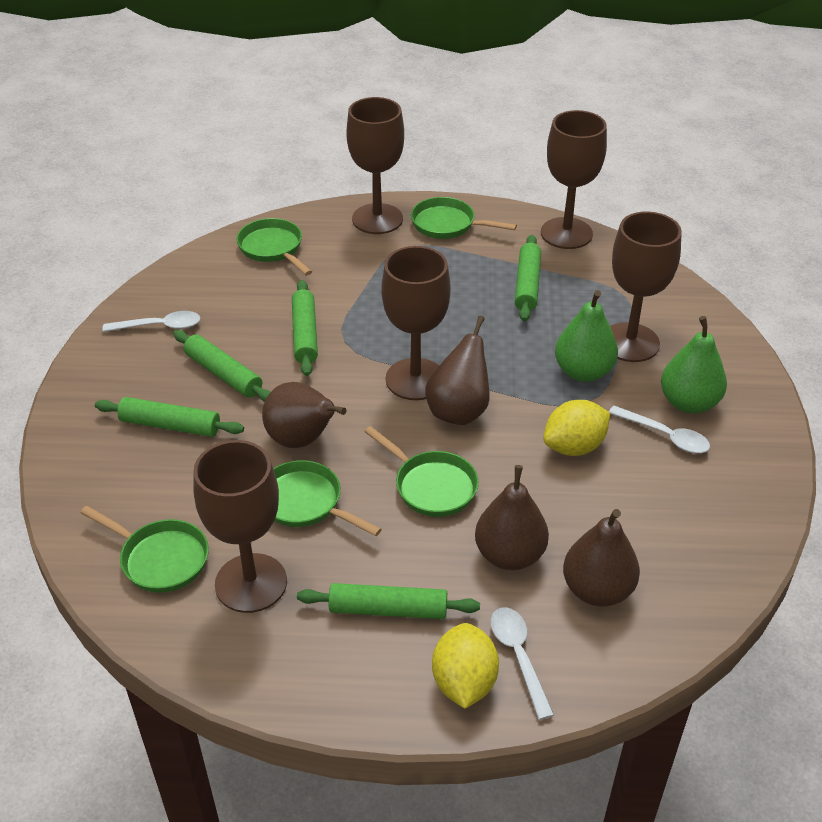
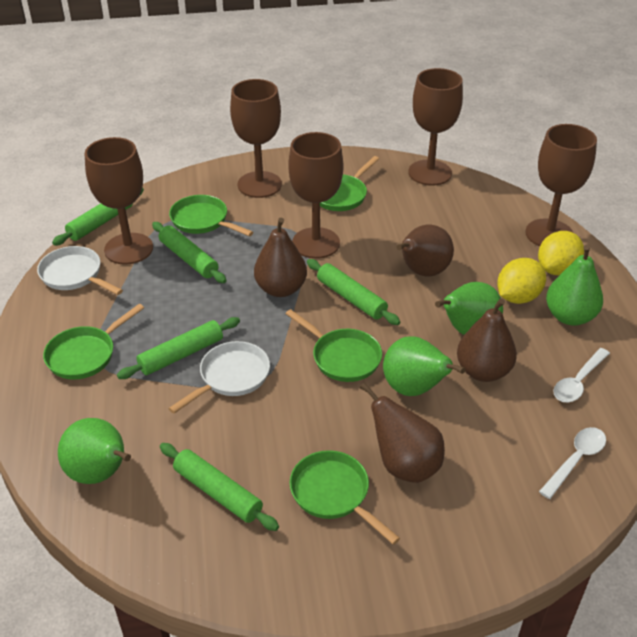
green pear: 2 -> 4
white pan: 0 -> 2
white spoon: 3 -> 2

